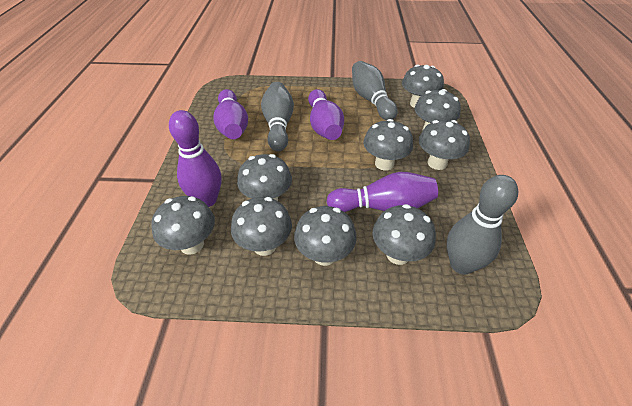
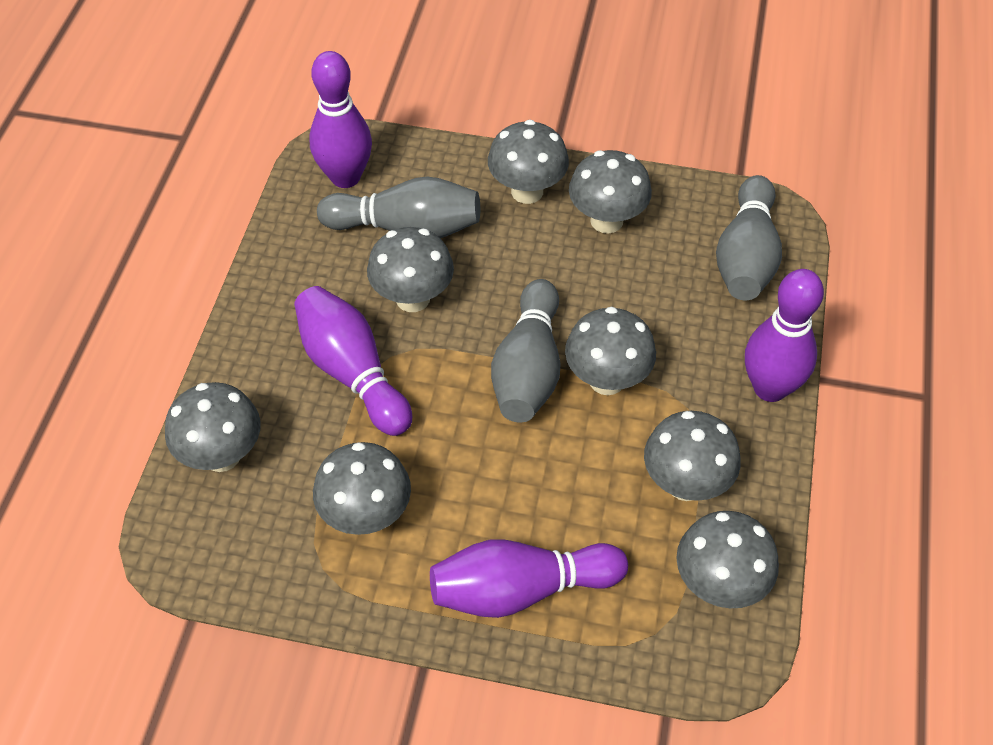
grey mushroom: 9 -> 8

